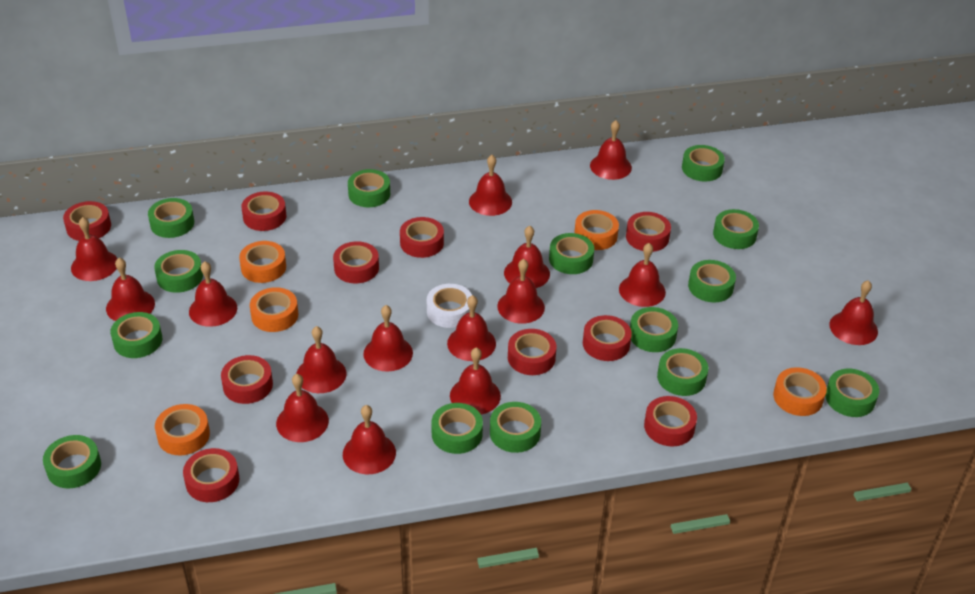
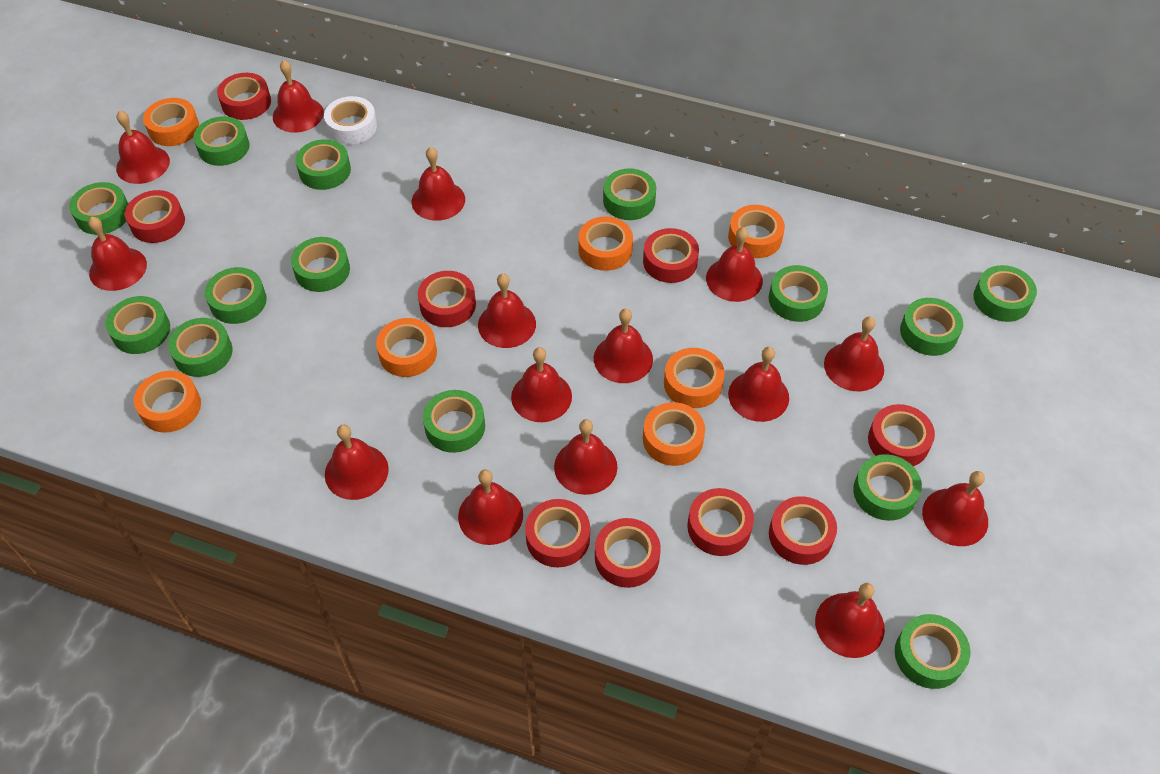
orange tape: 5 -> 7
red tape: 10 -> 9

